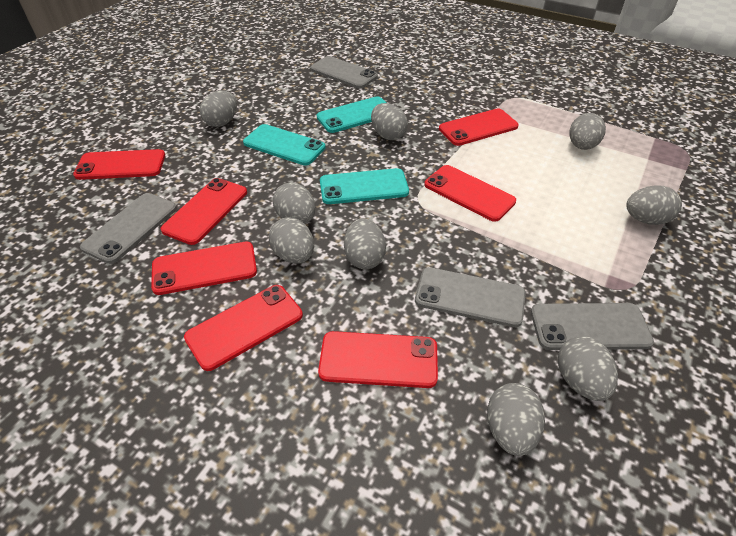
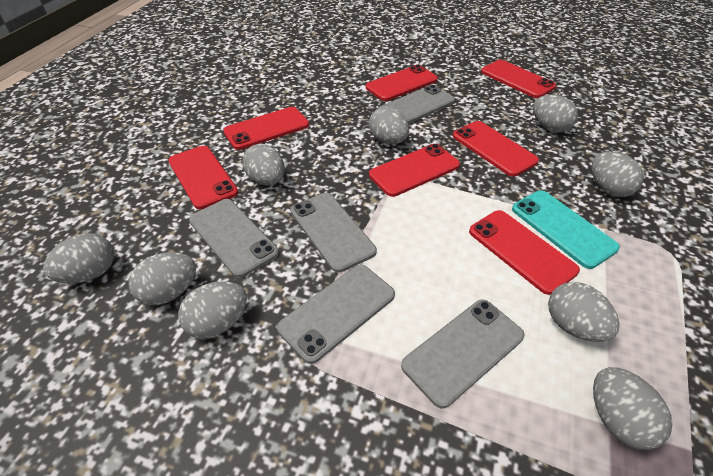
grey phone: 4 -> 5
turquoise phone: 3 -> 1

